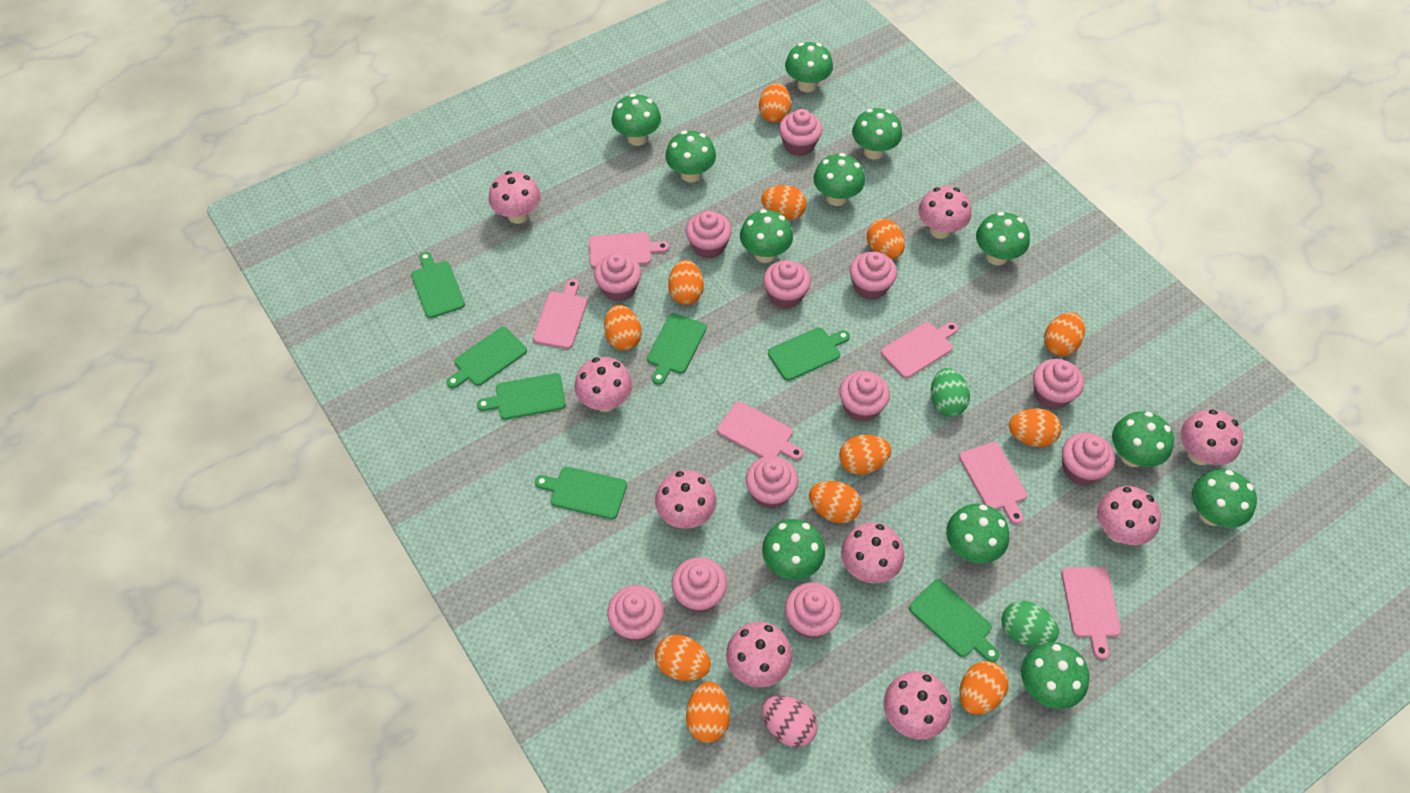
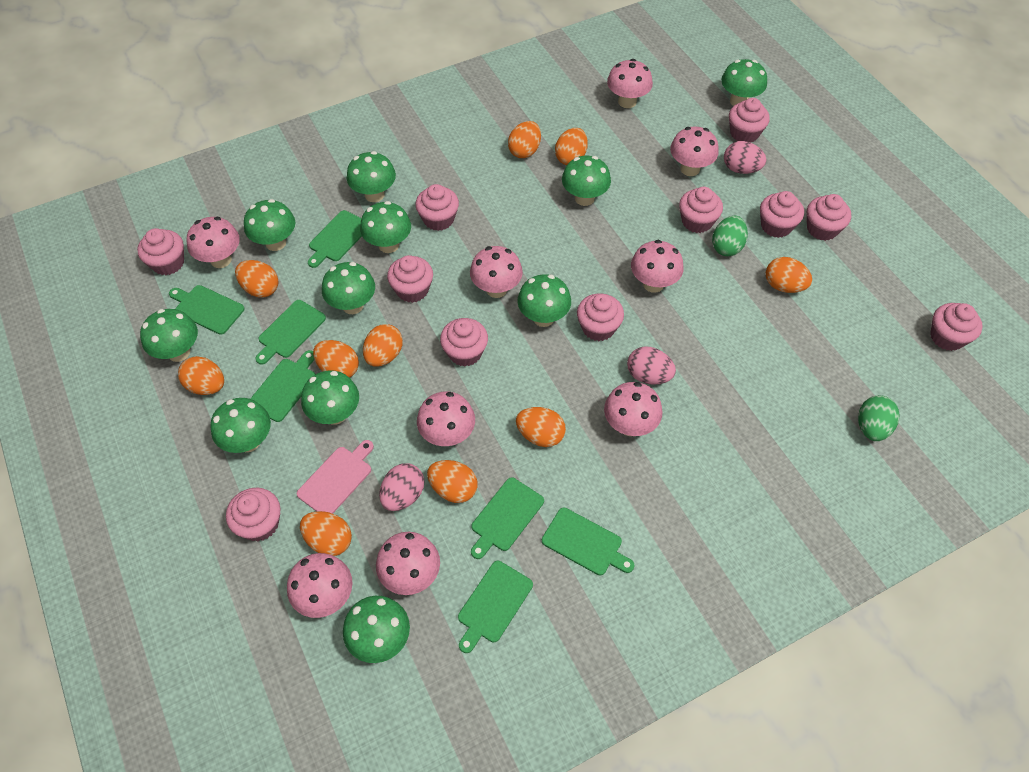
green mushroom: 12 -> 11
orange egg: 12 -> 10
pink cupcake: 12 -> 11
pink cutting board: 6 -> 1
pink egg: 1 -> 3

